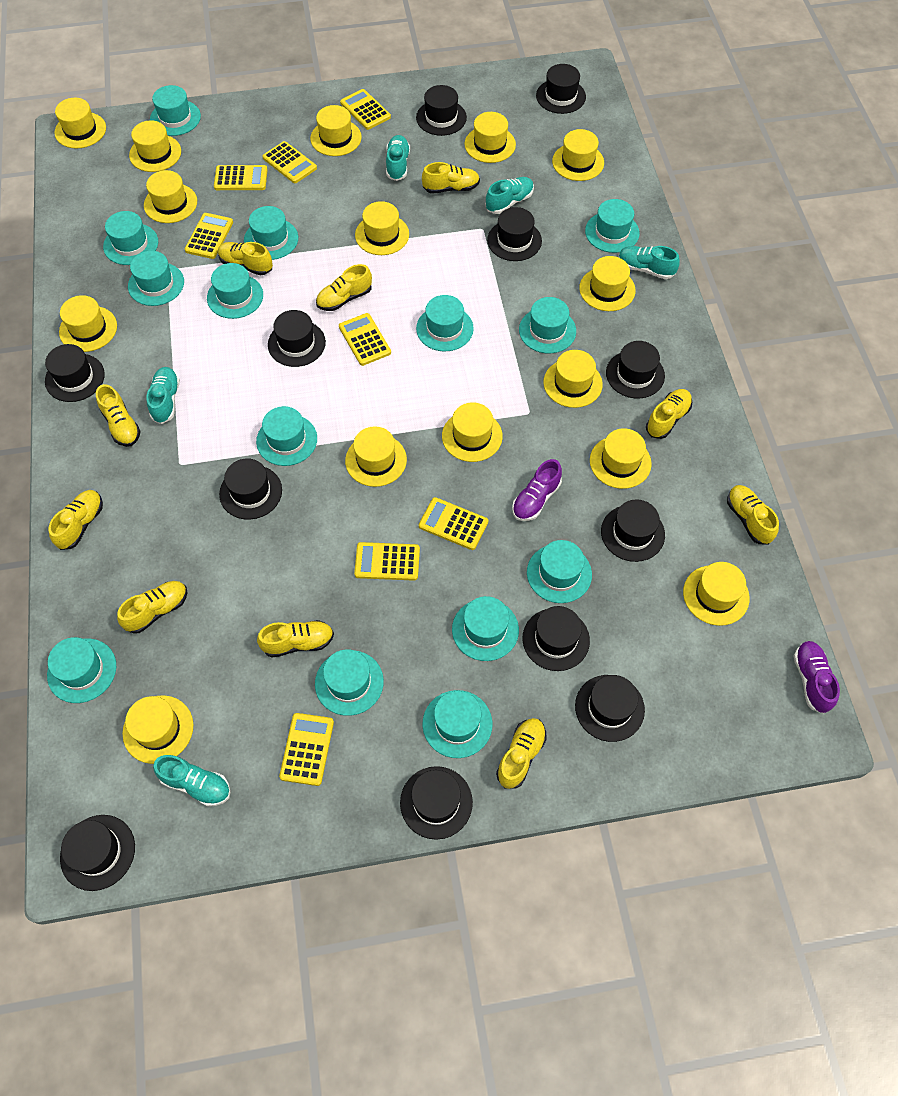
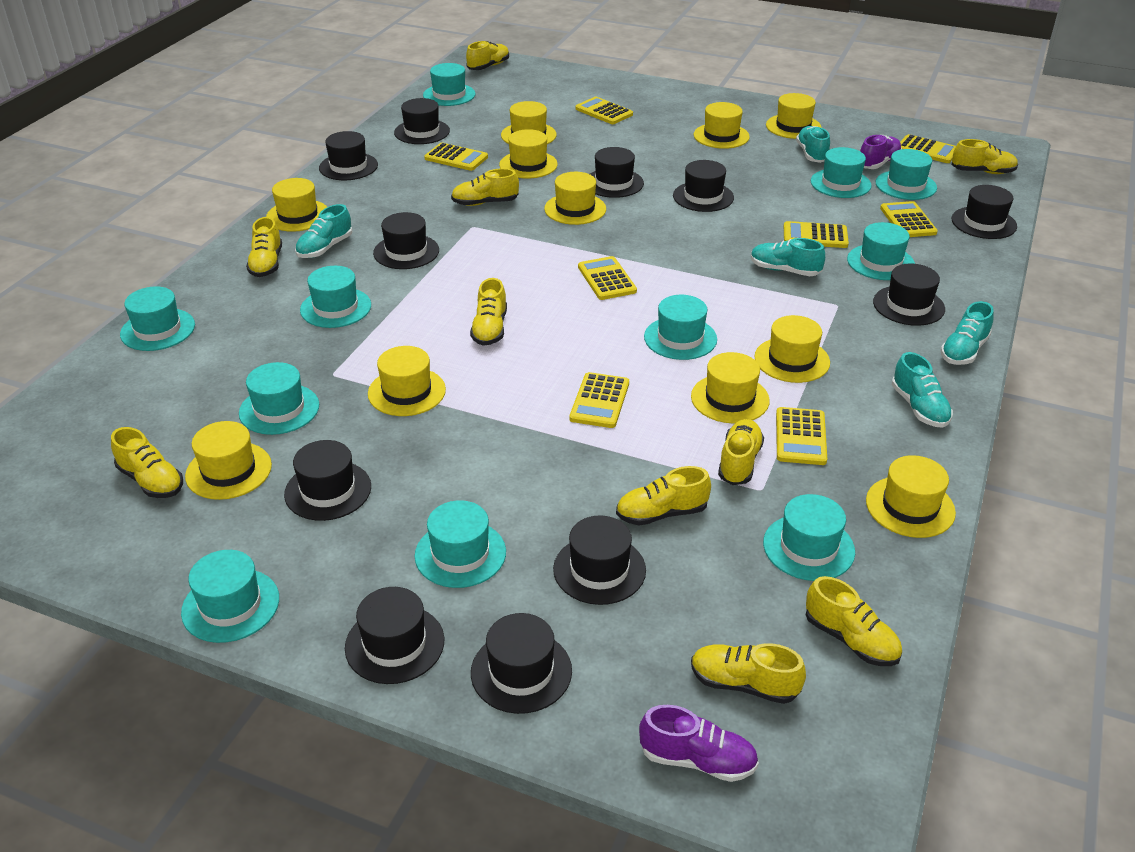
black hat: 12 -> 11
turquoise hat: 14 -> 11
yellow hat: 15 -> 11

